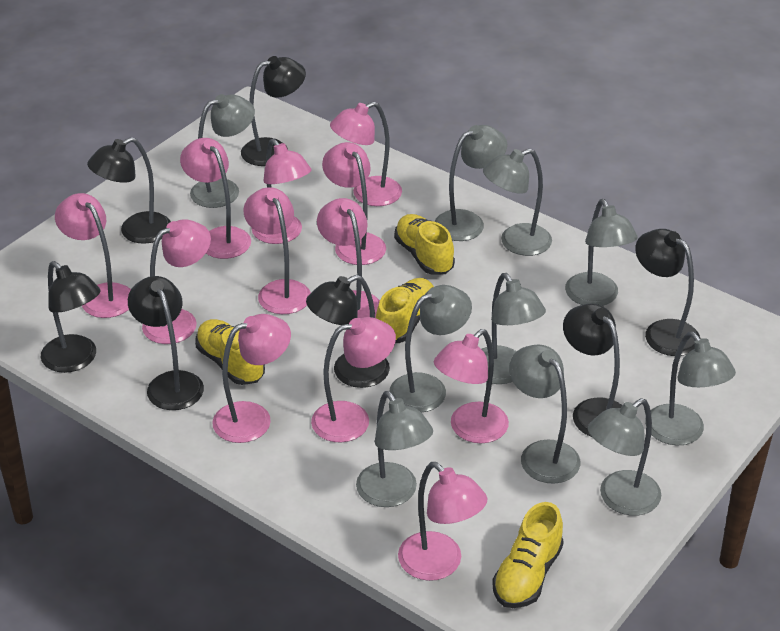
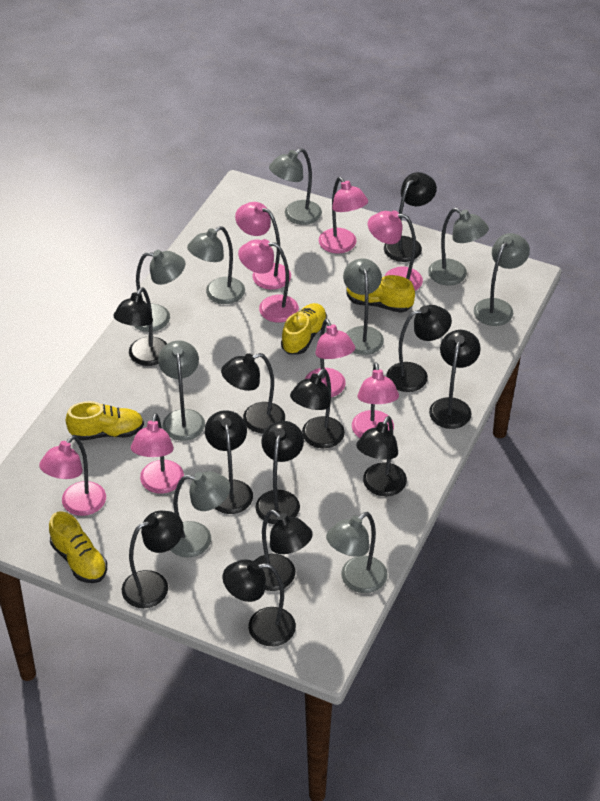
black lamp: 7 -> 12
grey lamp: 10 -> 9
pink lamp: 12 -> 8

